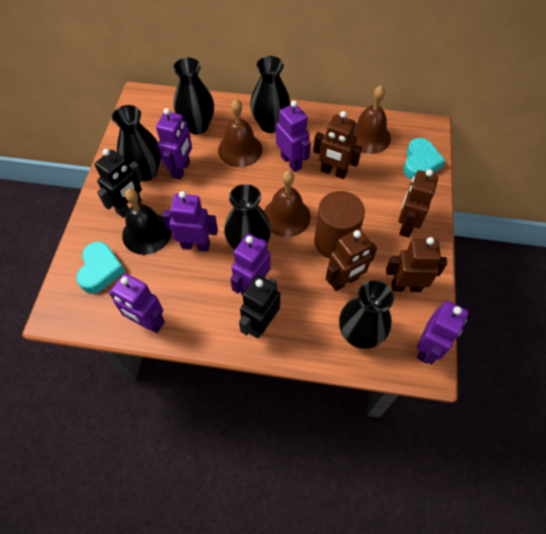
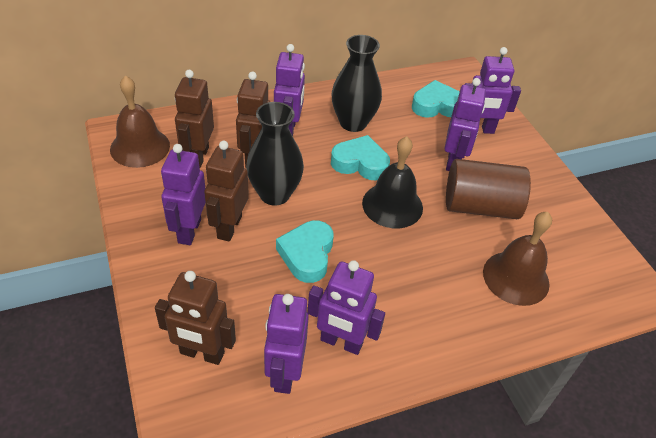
black robot: 2 -> 0
black vase: 5 -> 2
brown bell: 3 -> 2
turquoise heart: 2 -> 3

